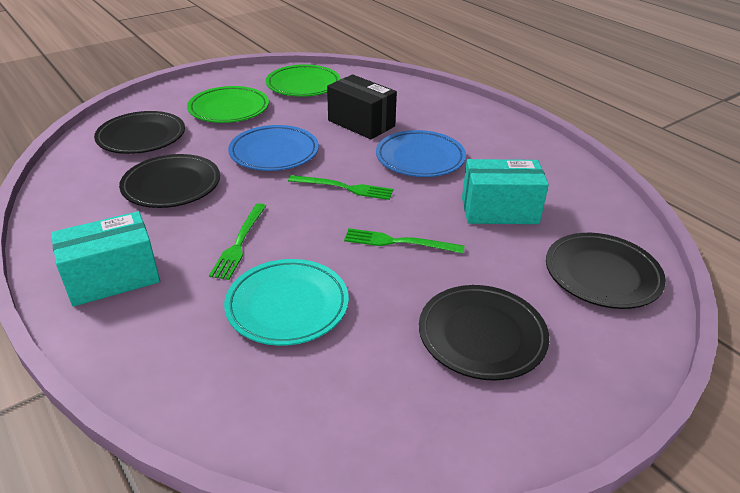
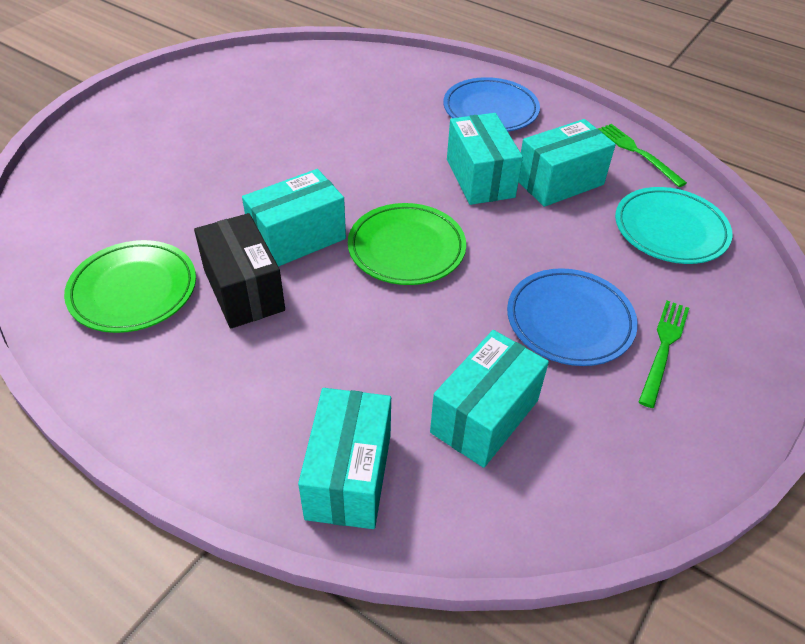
black plate: 4 -> 0
green fork: 3 -> 2
turquoise box: 2 -> 5

